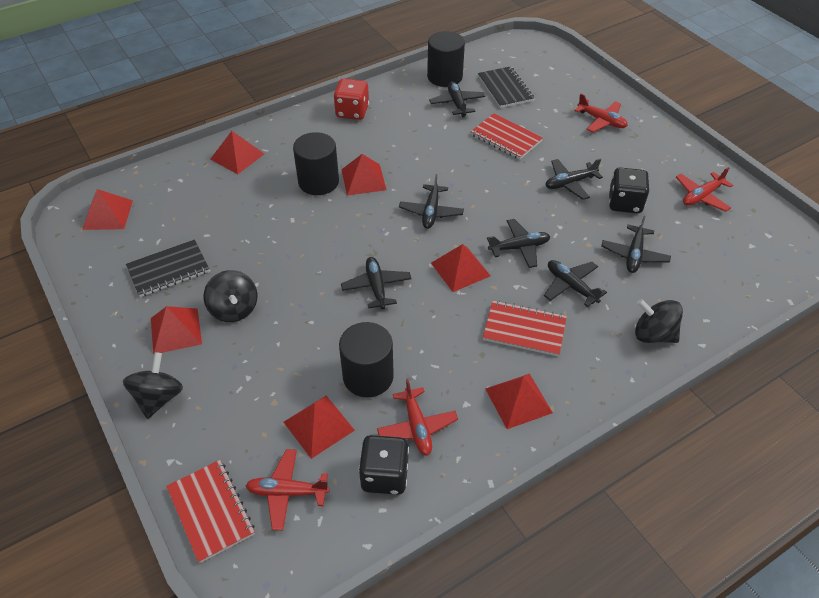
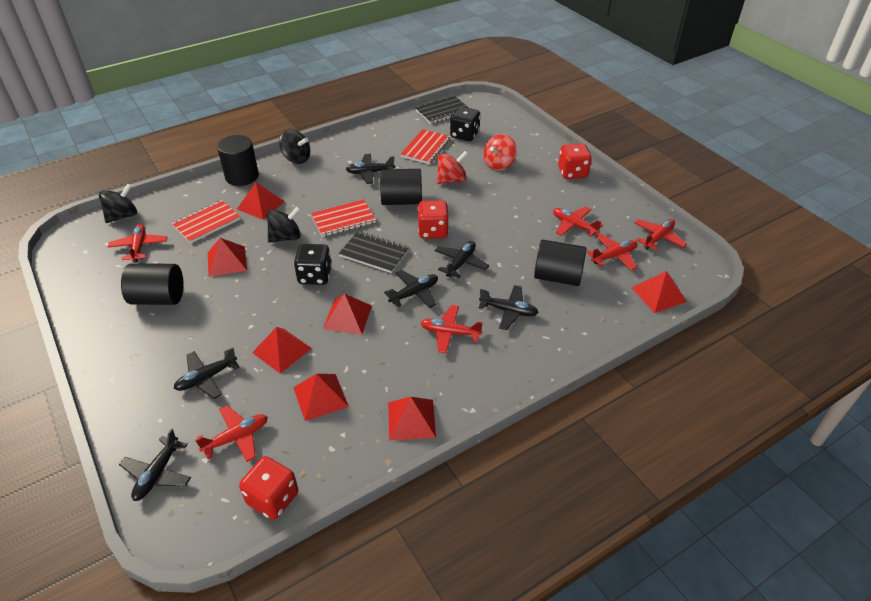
black cylinder: 3 -> 4
black plane: 7 -> 6
red dice: 1 -> 3
red plane: 4 -> 6
red spinning top: 0 -> 2

